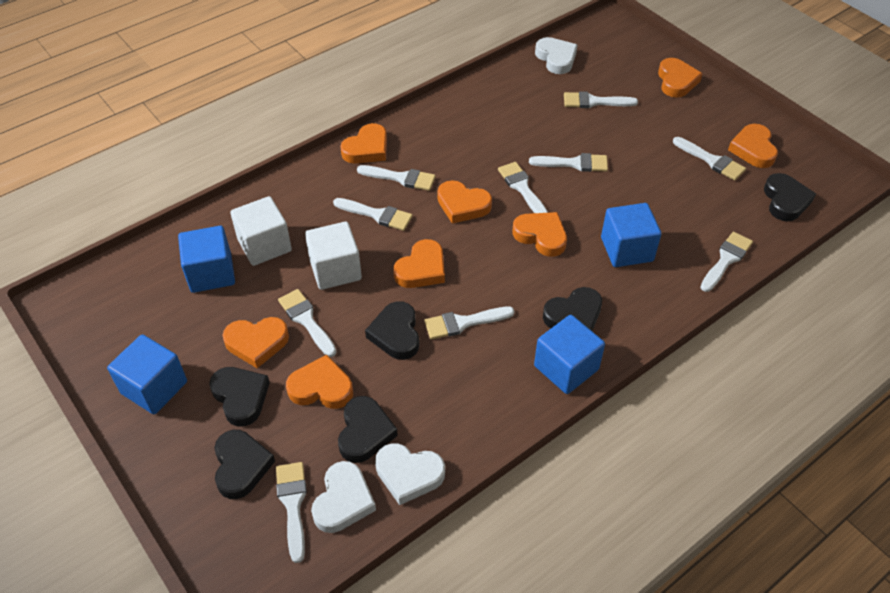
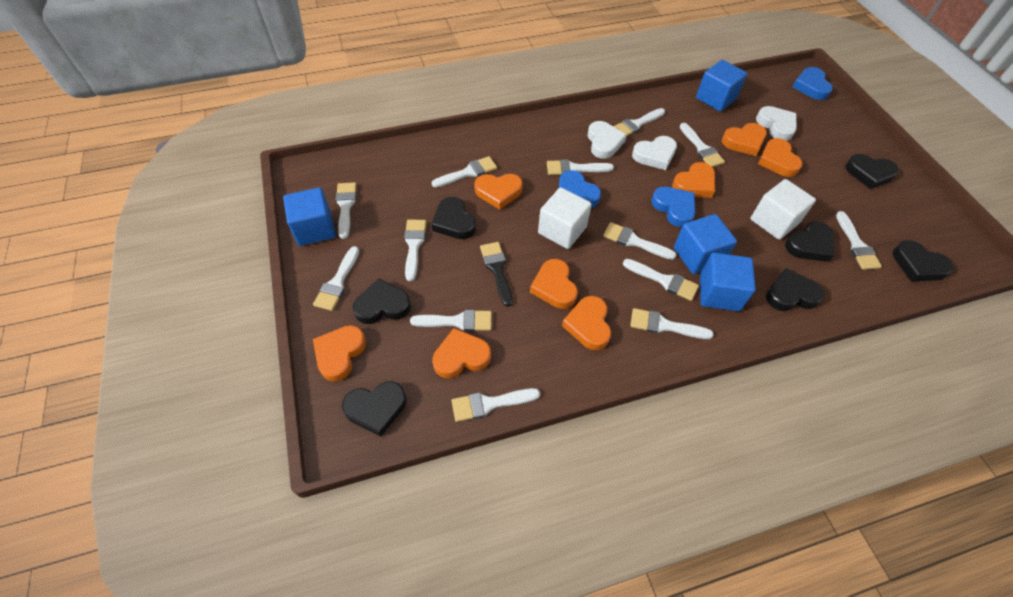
black brush: 0 -> 1
black heart: 6 -> 7
blue heart: 0 -> 3
white brush: 10 -> 13

